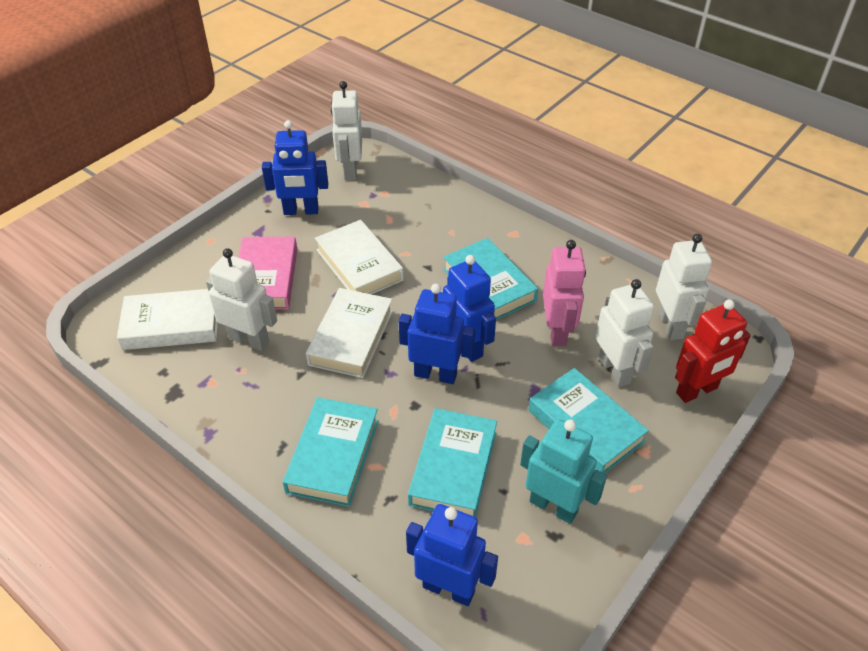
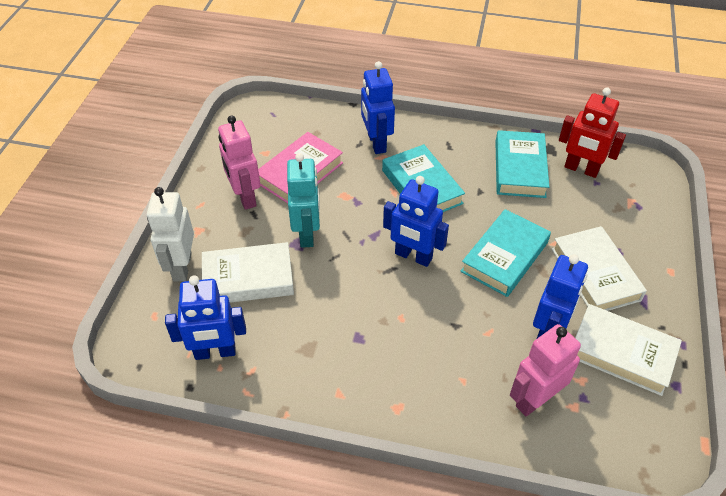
pink robot: 1 -> 2
turquoise book: 4 -> 3
white robot: 4 -> 1

